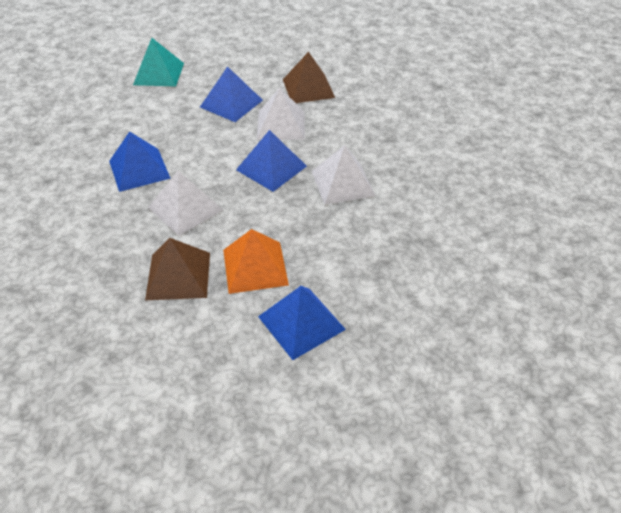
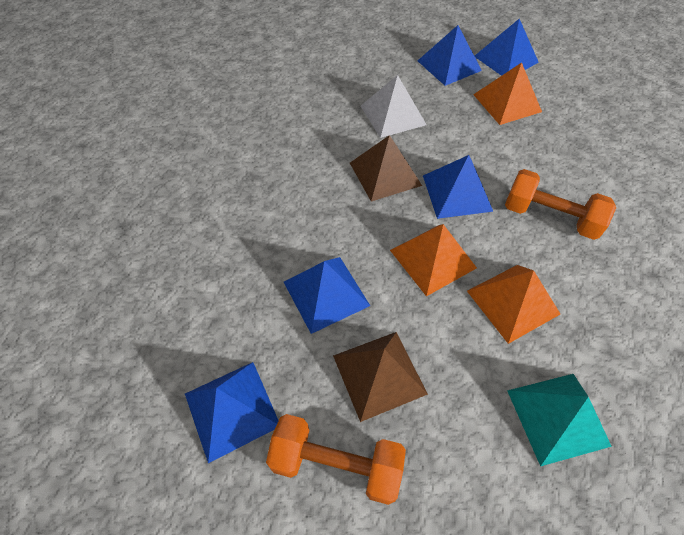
blue pyramid: 4 -> 5
orange dumbbell: 0 -> 2
orange pyramid: 1 -> 3
white pyramid: 3 -> 1

